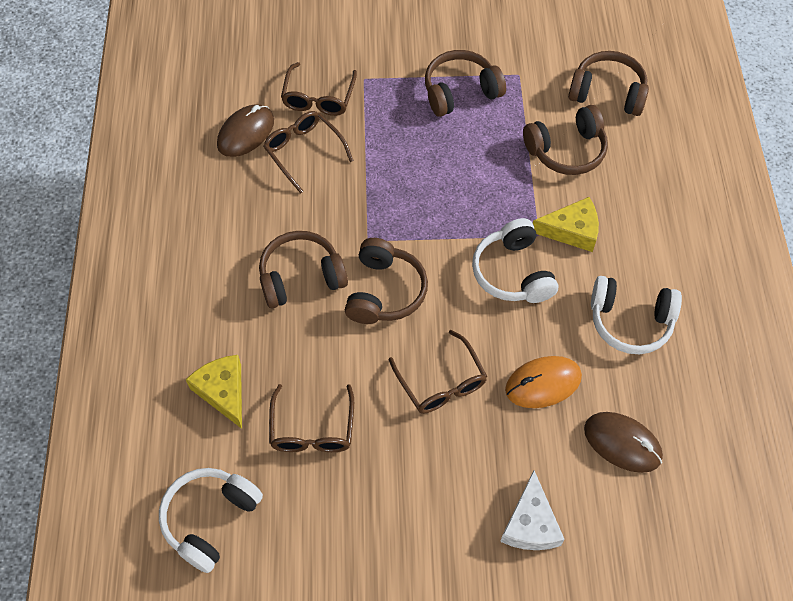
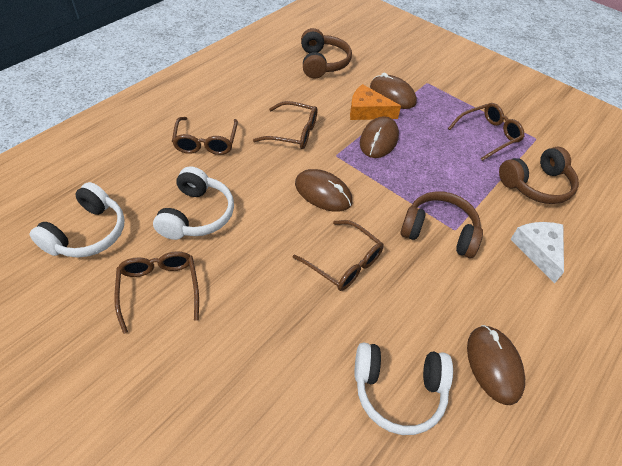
brown glasses: 4 -> 5
brown headphones: 5 -> 3
brown mouse: 2 -> 4
orange cheese: 0 -> 1
orange mouse: 1 -> 0
yellow cheese: 2 -> 0

